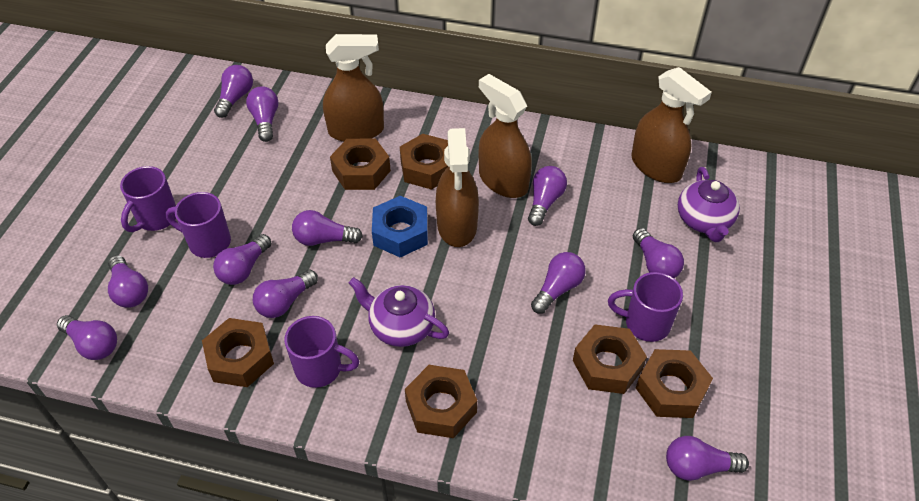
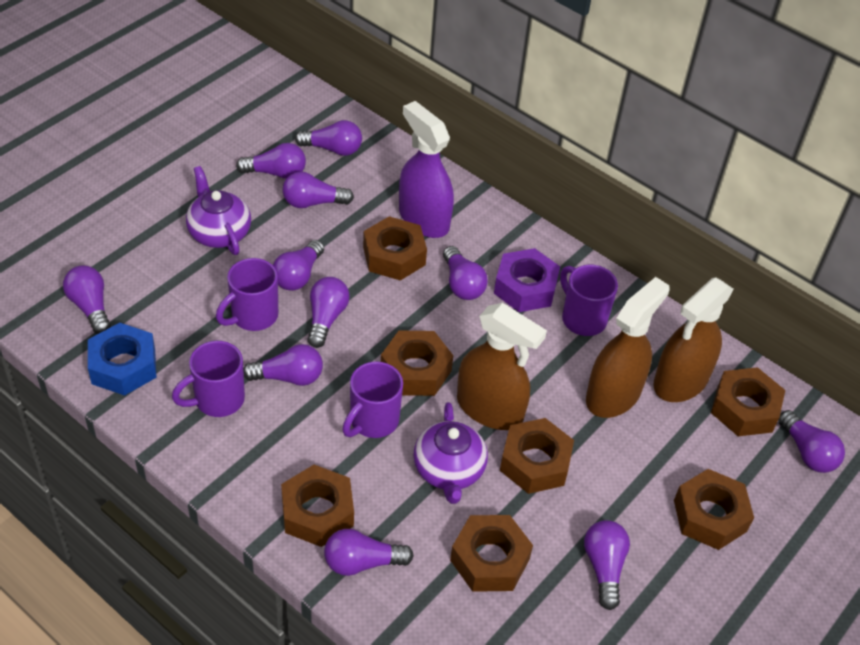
brown nut: 6 -> 7
brown spray bottle: 4 -> 3
purple nut: 0 -> 1
purple spray bottle: 0 -> 1

